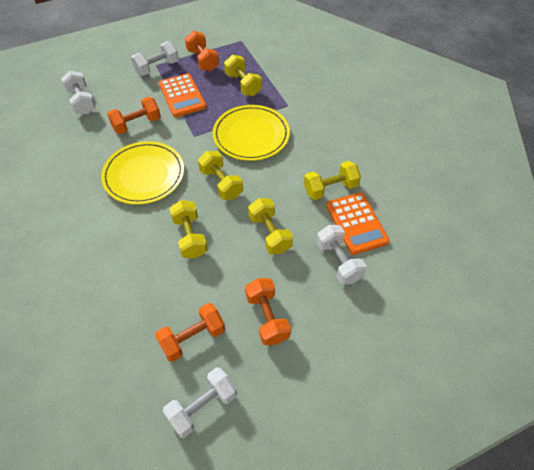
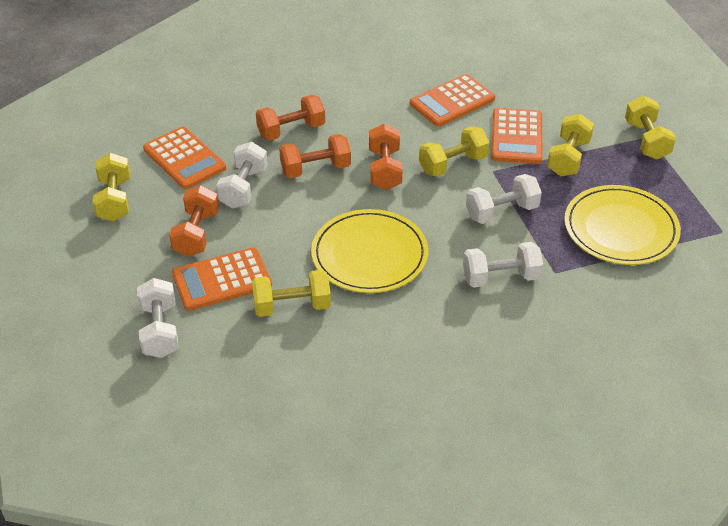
orange calculator: 2 -> 4

